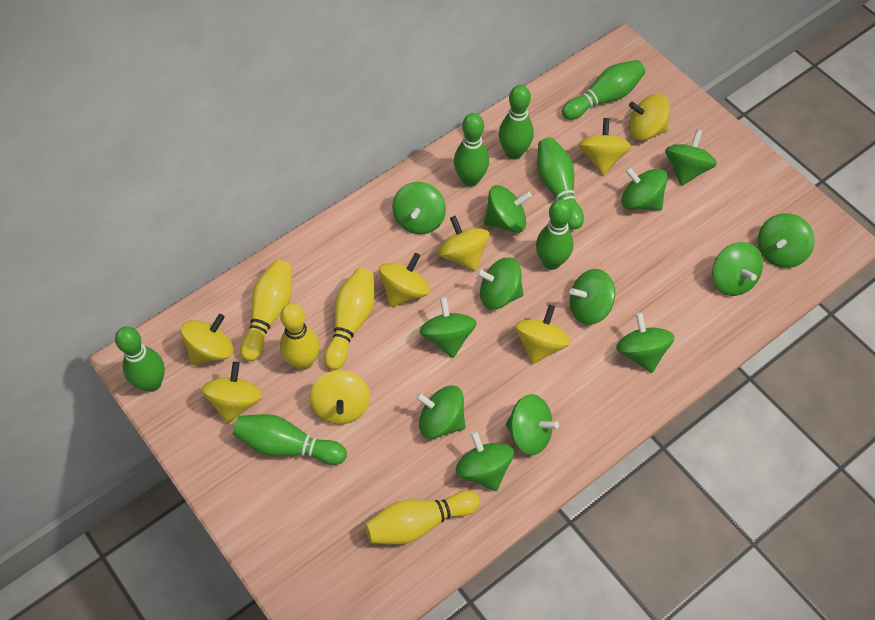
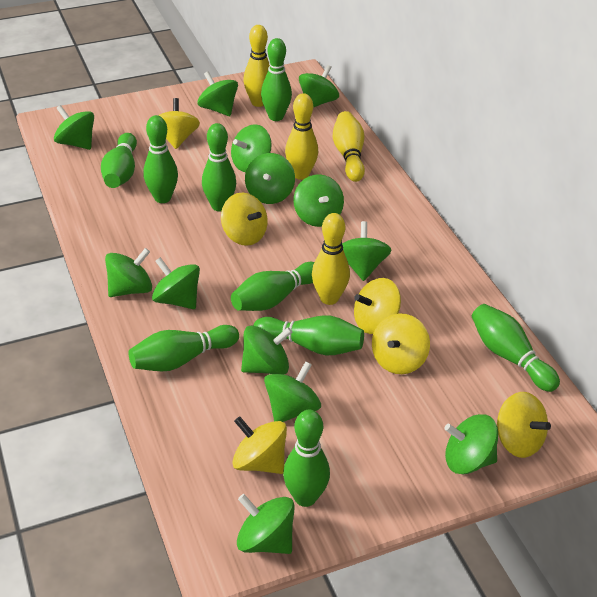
green bowling pin: 7 -> 9
yellow spinning top: 8 -> 6

